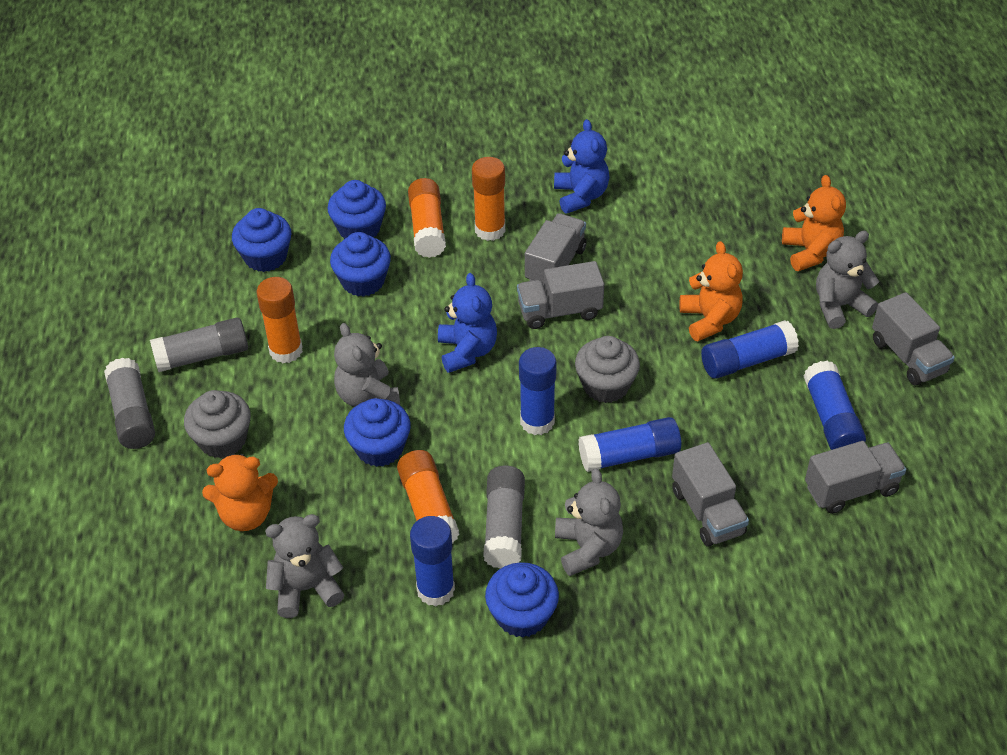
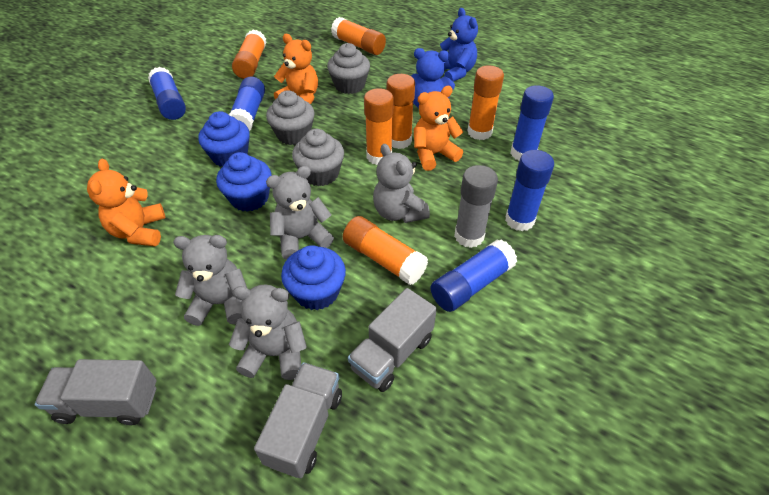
blue cupcake: 5 -> 3
grey cupcake: 2 -> 3
grey glue stick: 3 -> 1
grey truck: 5 -> 3
orange glue stick: 4 -> 6

